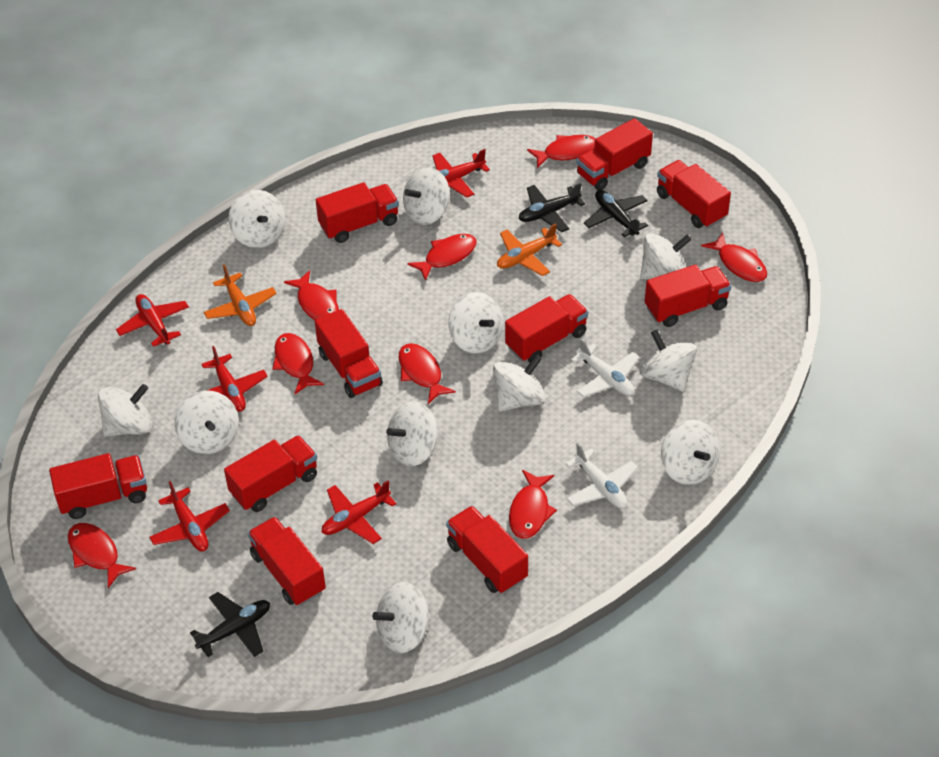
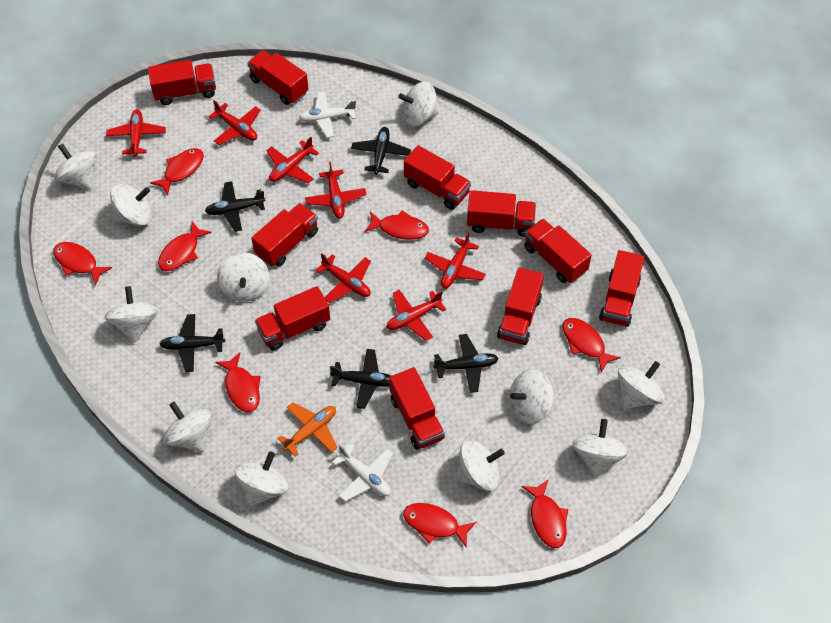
black plane: 3 -> 5
orange plane: 2 -> 1
red plane: 5 -> 7

